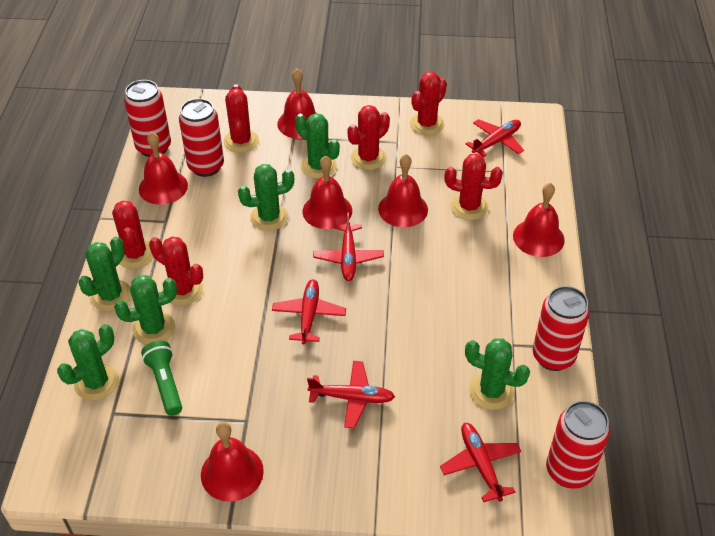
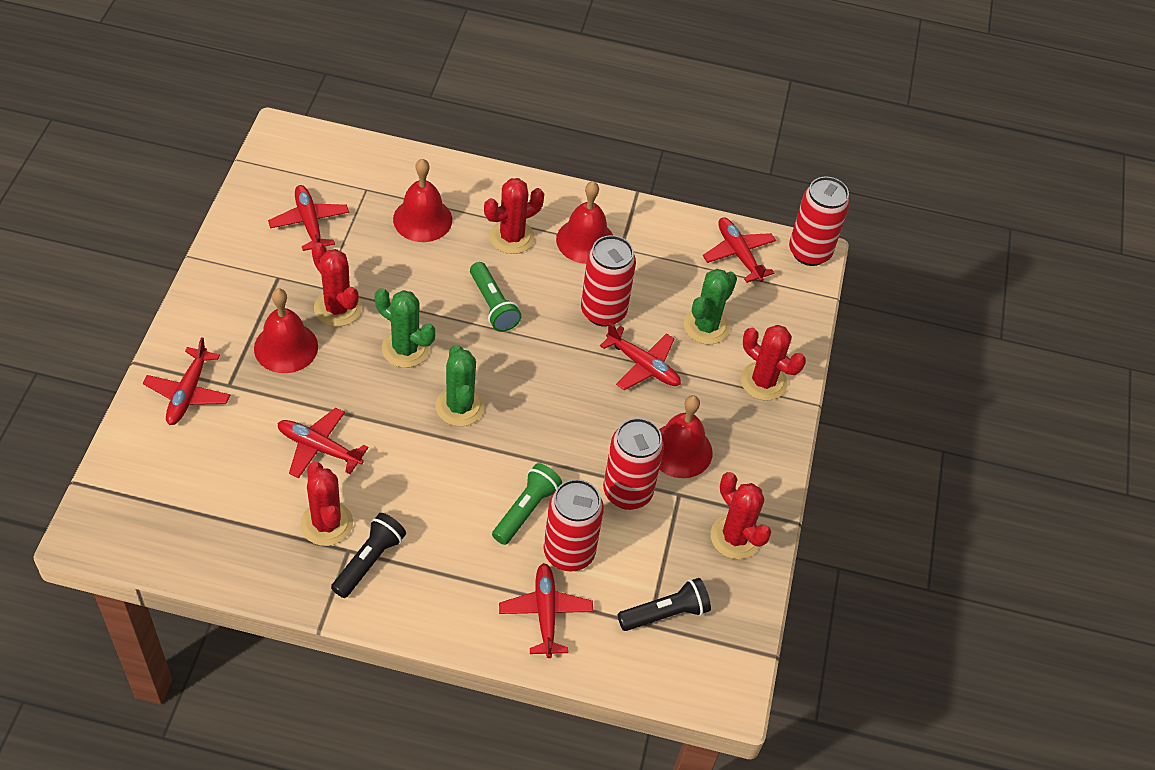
black flashlight: 0 -> 2
green cactus: 6 -> 3
green flashlight: 1 -> 2
red bell: 6 -> 4
red cactus: 6 -> 5
red plane: 5 -> 6

